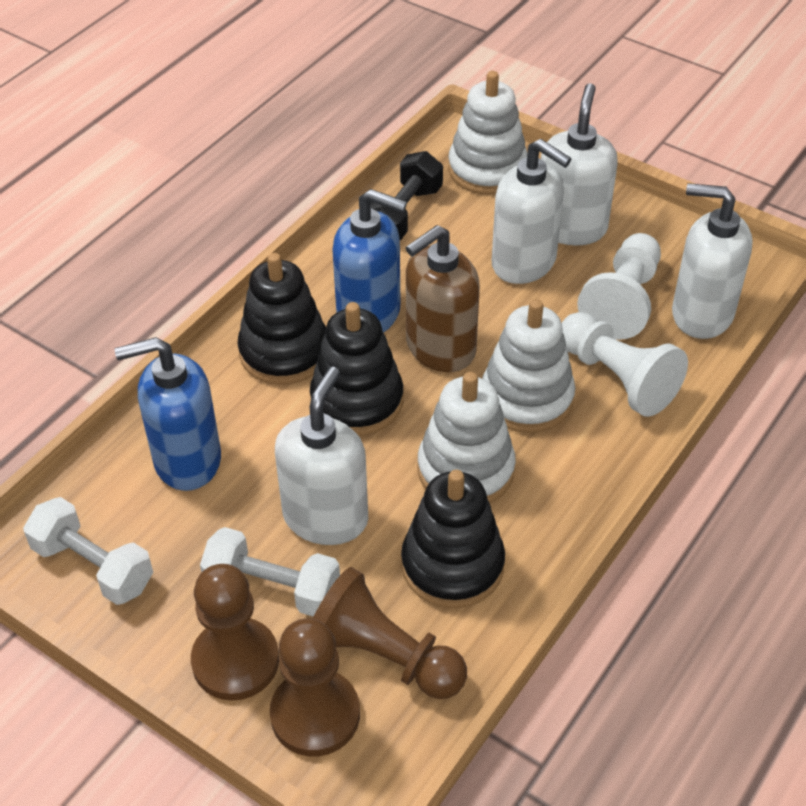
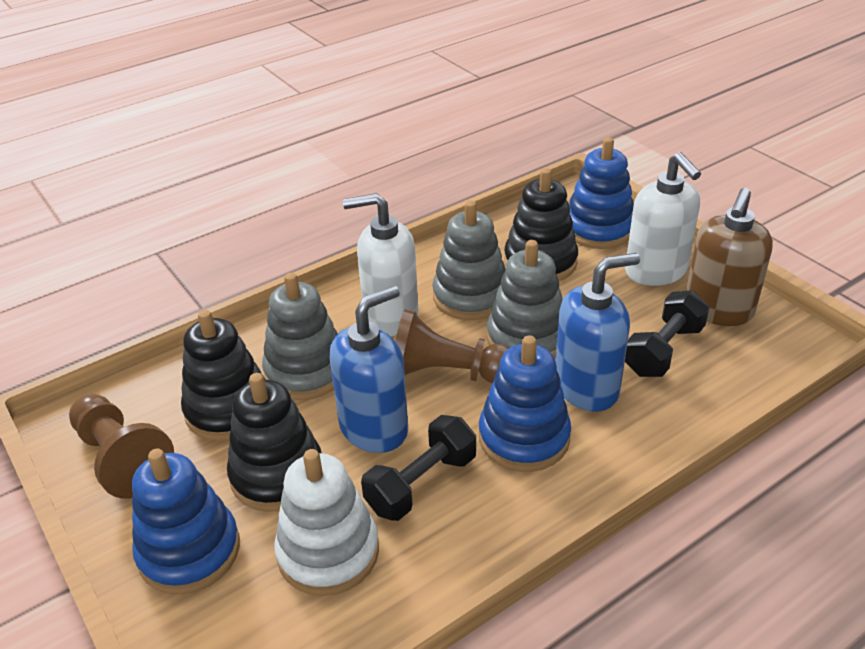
black dumbbell: 1 -> 2
blue stacking toy: 0 -> 3
brown pawn: 3 -> 2
grey stacking toy: 0 -> 3
white dumbbell: 2 -> 0
white pawn: 2 -> 0
white soap dispenser: 4 -> 2
white stacking toy: 3 -> 1

